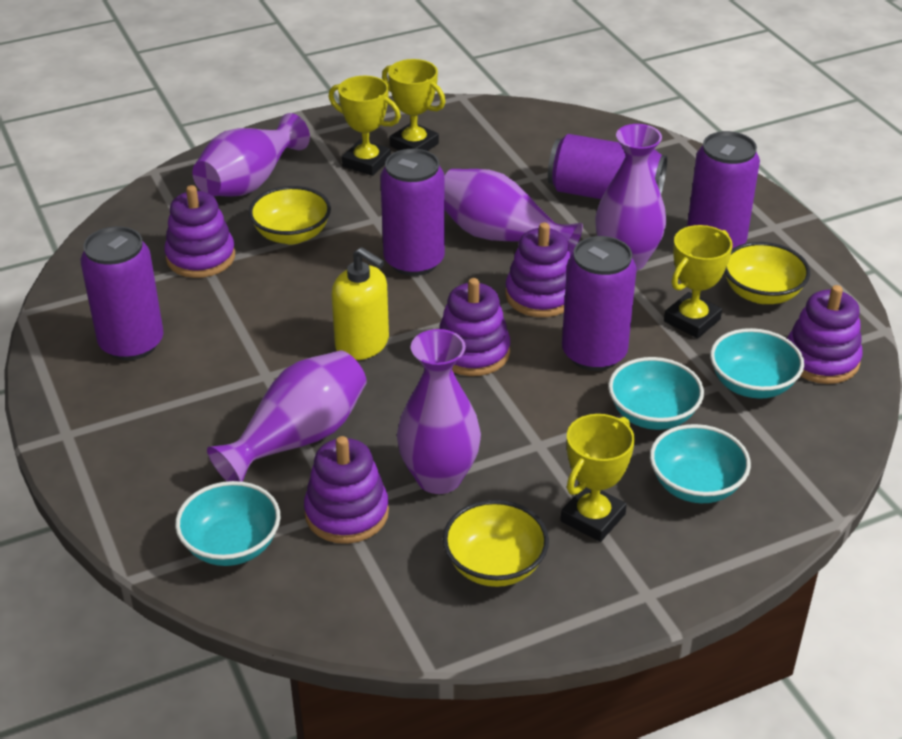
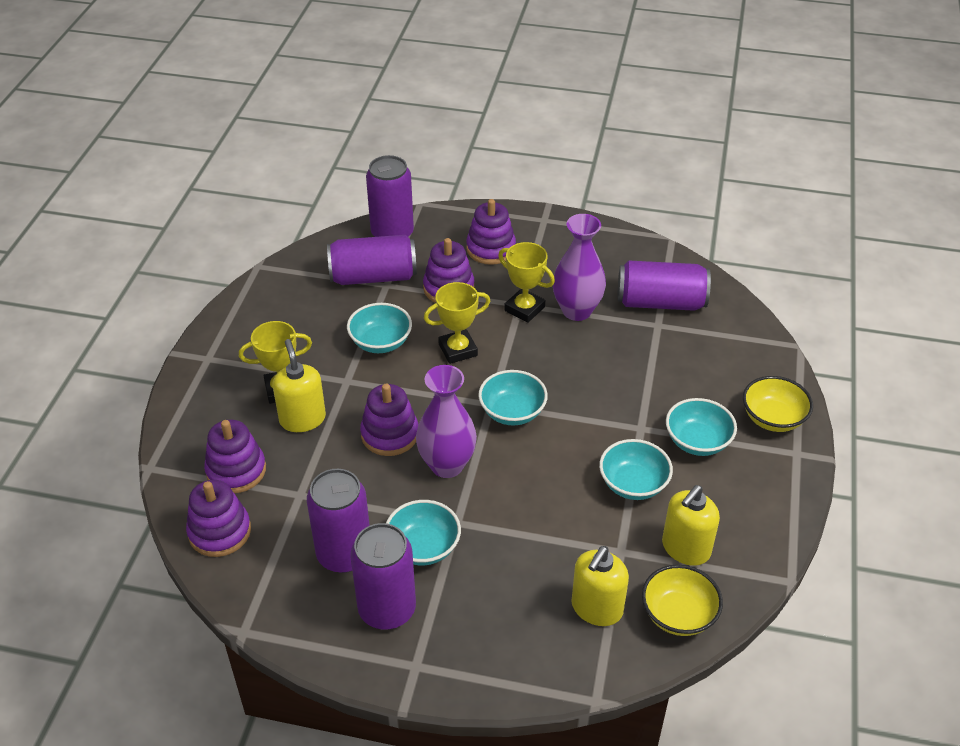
purple vase: 5 -> 2
turquoise bowl: 4 -> 5
yellow bowl: 3 -> 2
yellow soap dispenser: 1 -> 3
yellow trophy: 4 -> 3

